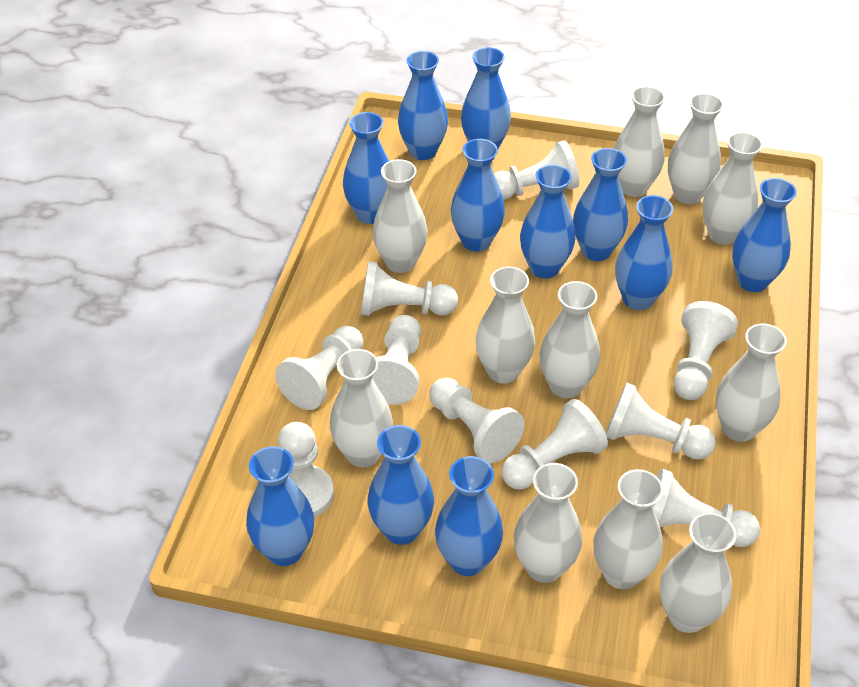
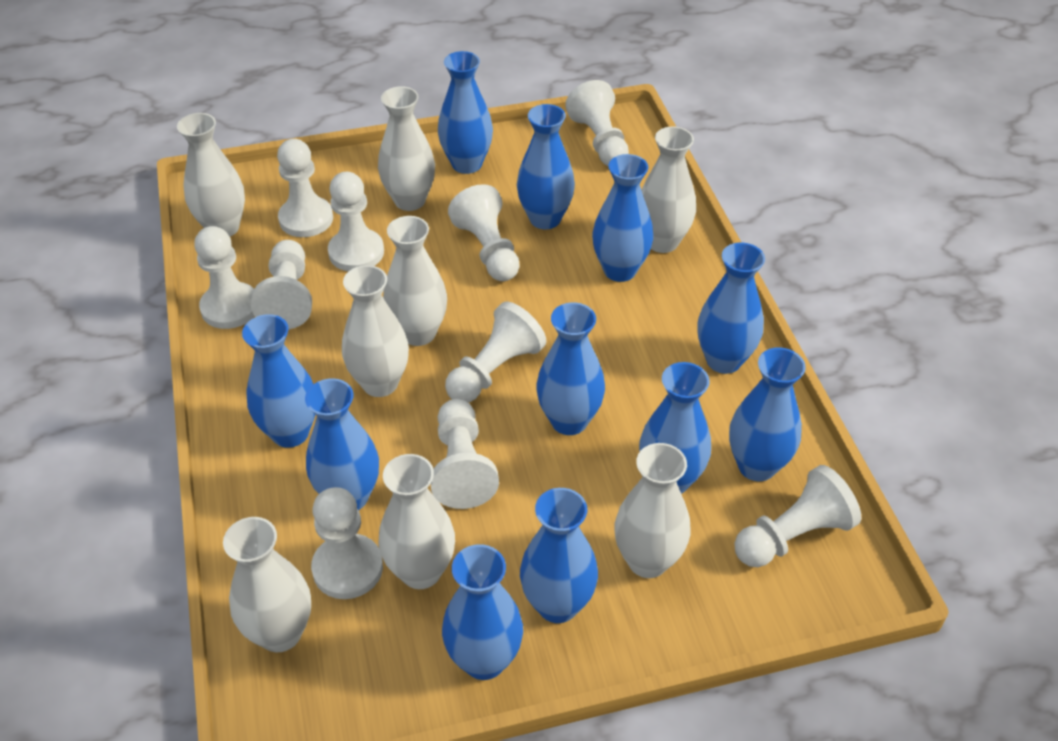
white vase: 11 -> 8

